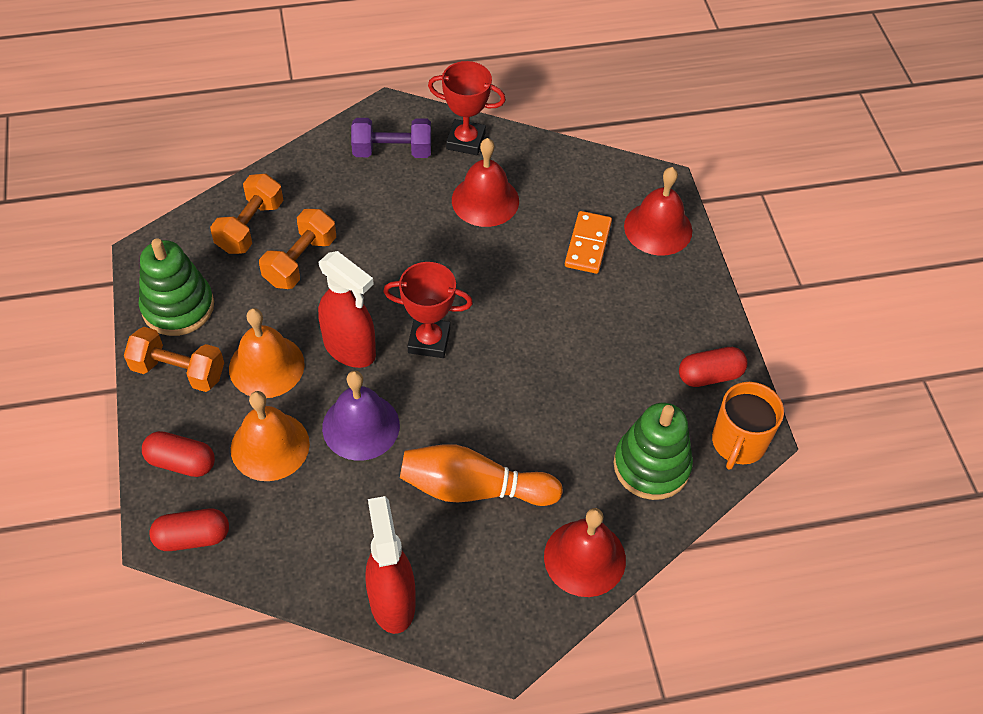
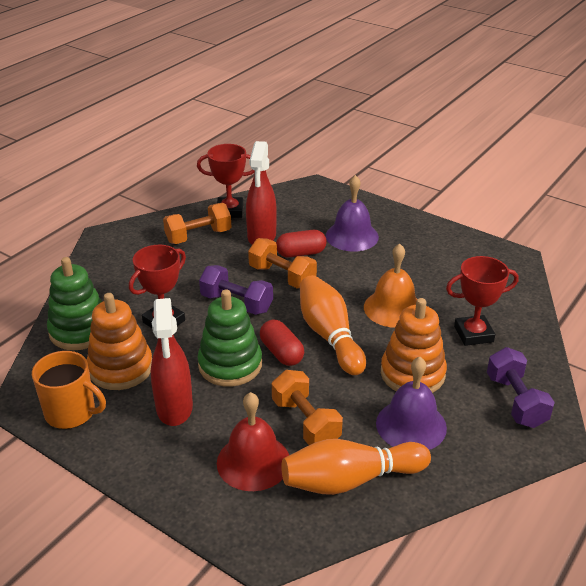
orange bell: 2 -> 1
orange bowling pin: 1 -> 2
orange domino: 1 -> 0
orange stacking toy: 0 -> 2
purple bell: 1 -> 2
purple dumbbell: 1 -> 2
red bell: 3 -> 1
red capsule: 3 -> 2
red trophy: 2 -> 3

